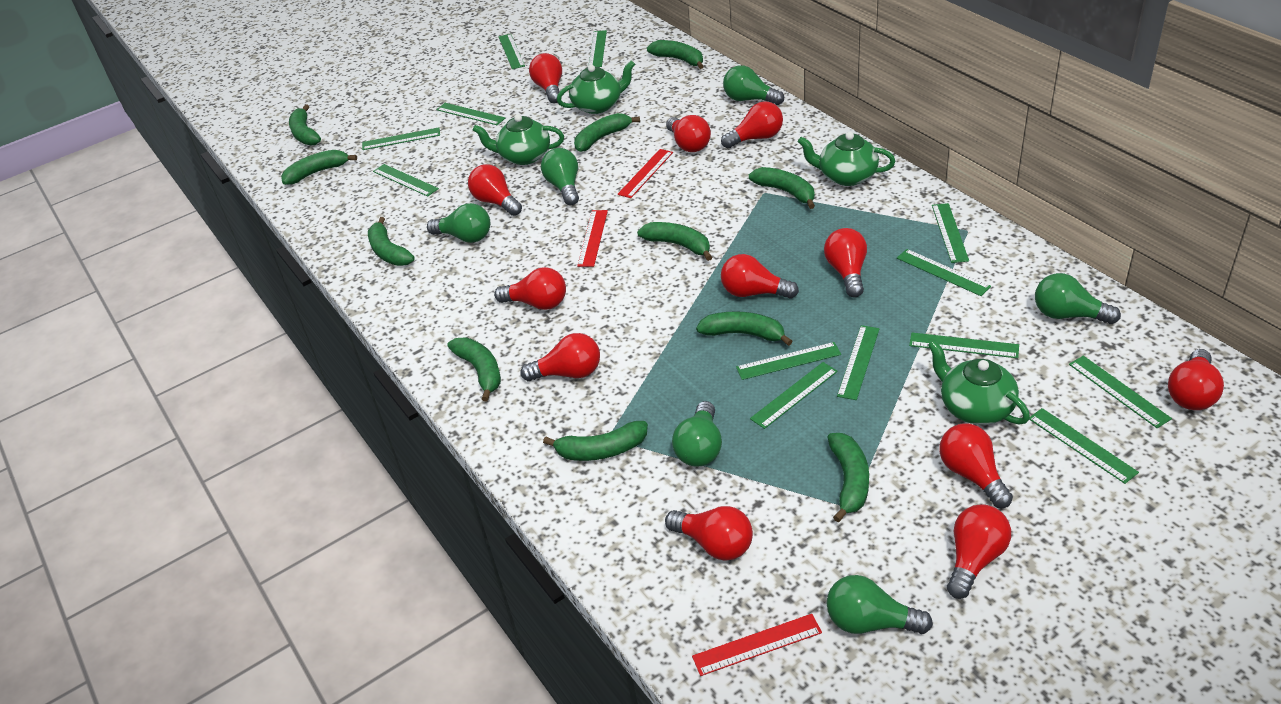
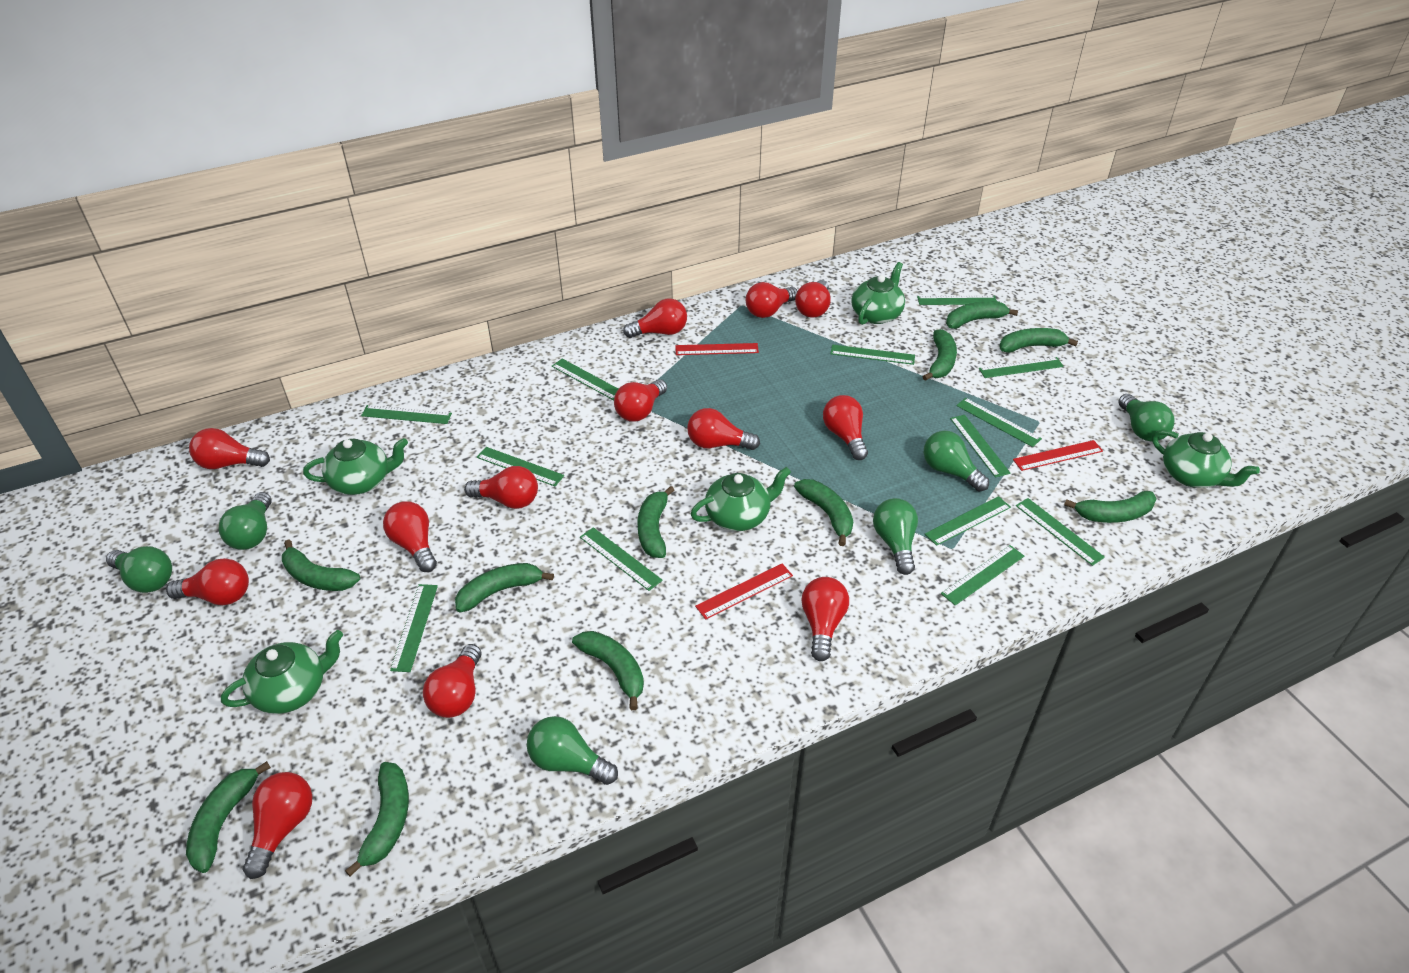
green teapot: 4 -> 5
red light bulb: 12 -> 13

